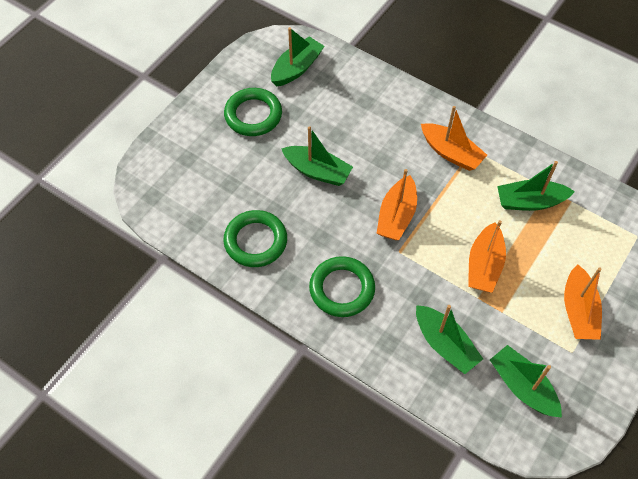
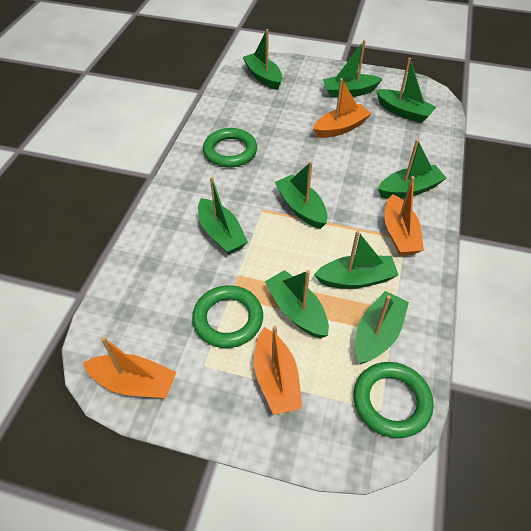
green boat: 5 -> 9

